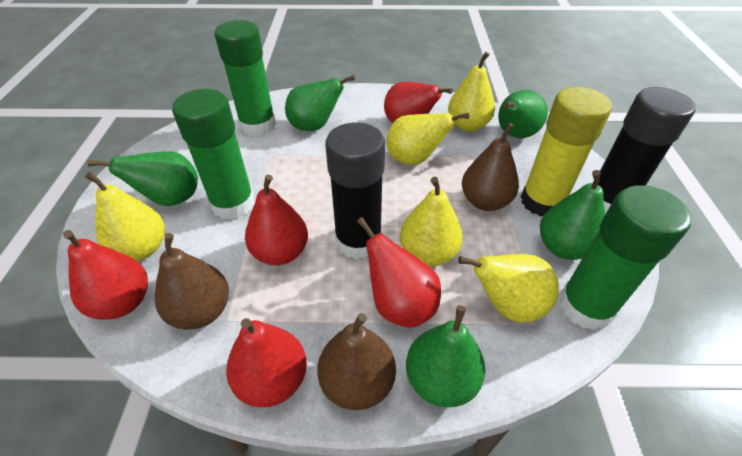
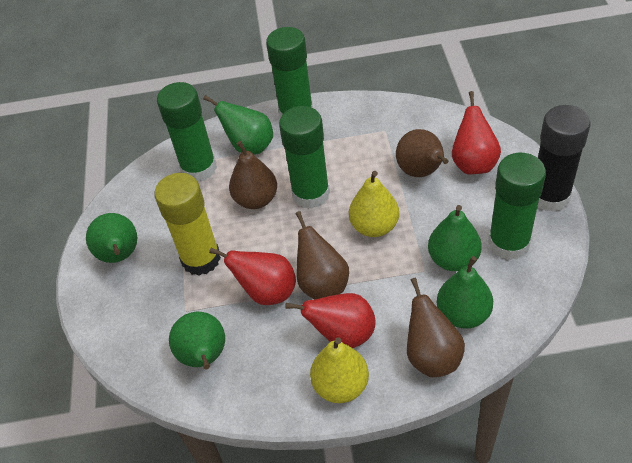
black glue stick: 2 -> 1
brown pear: 3 -> 4
green glue stick: 3 -> 4
red pear: 5 -> 3
yellow pear: 5 -> 2

